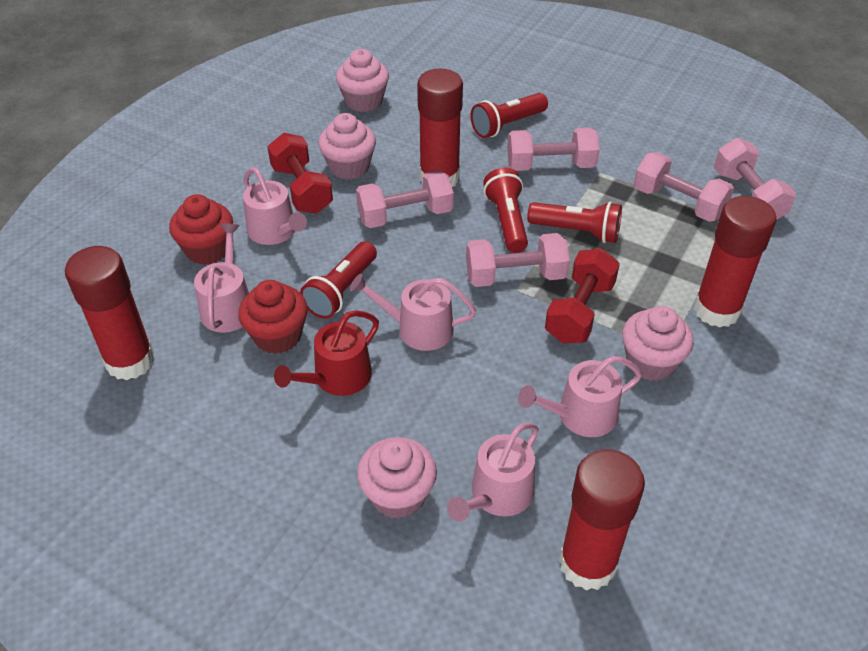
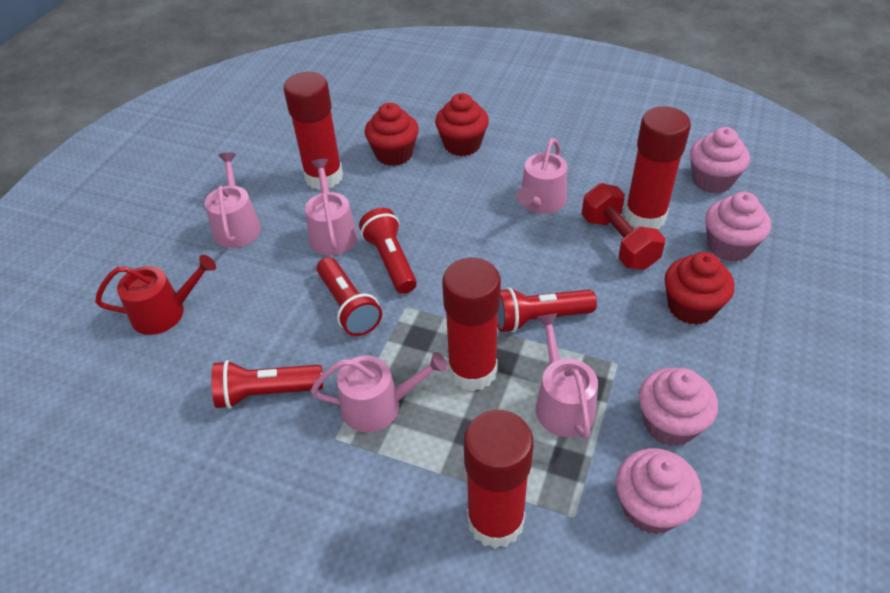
pink dumbbell: 5 -> 0
red cupcake: 2 -> 3
red dumbbell: 2 -> 1

